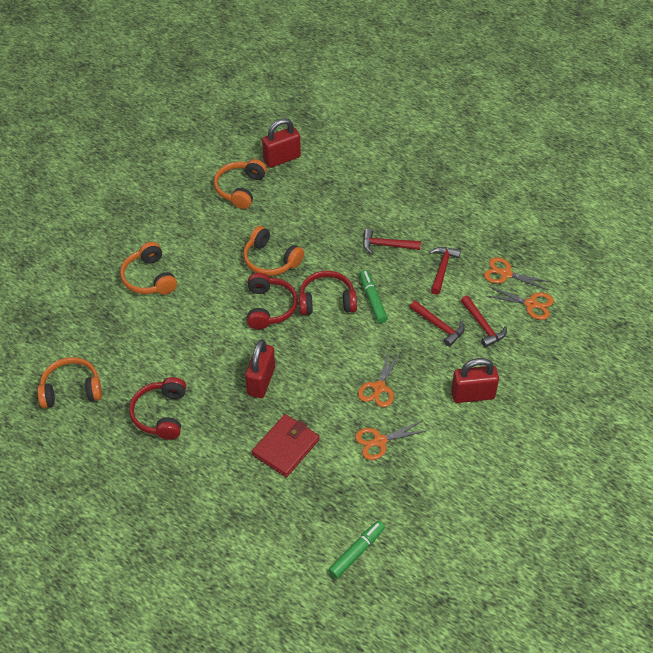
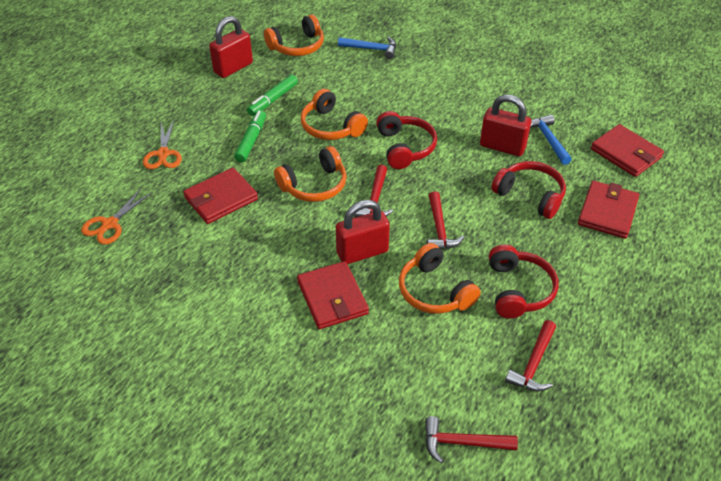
blue hammer: 0 -> 2
orange scissors: 4 -> 2
red wallet: 1 -> 4

